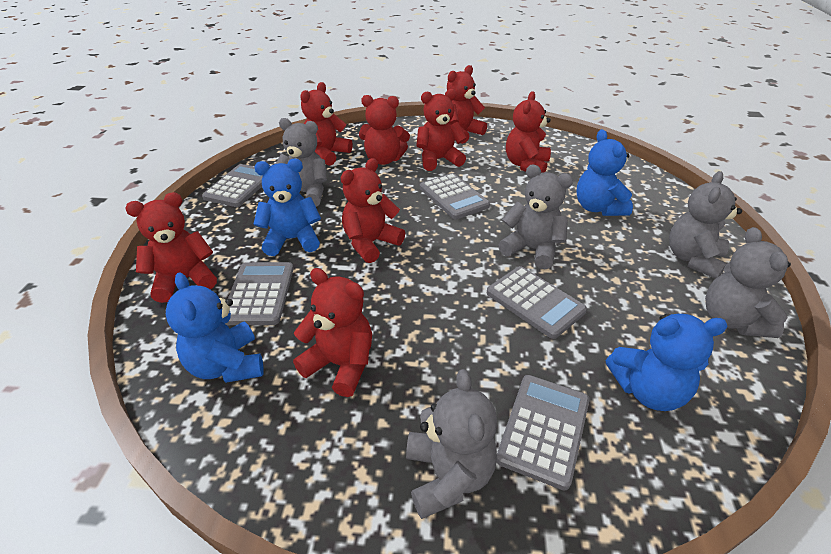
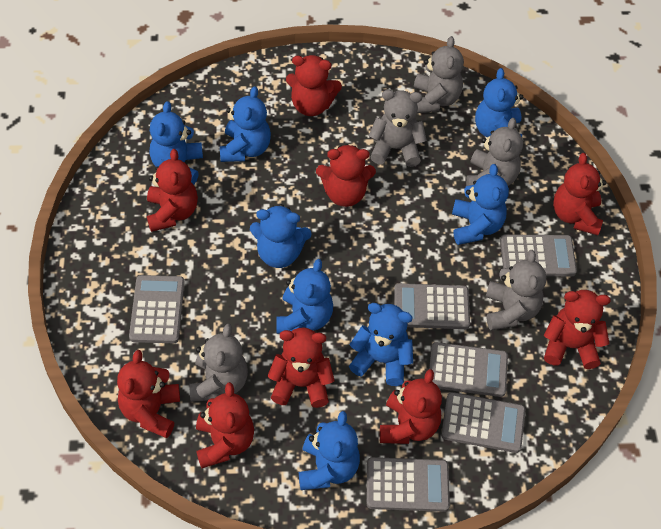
blue teddy bear: 4 -> 8
grey calculator: 5 -> 6
red teddy bear: 8 -> 9

